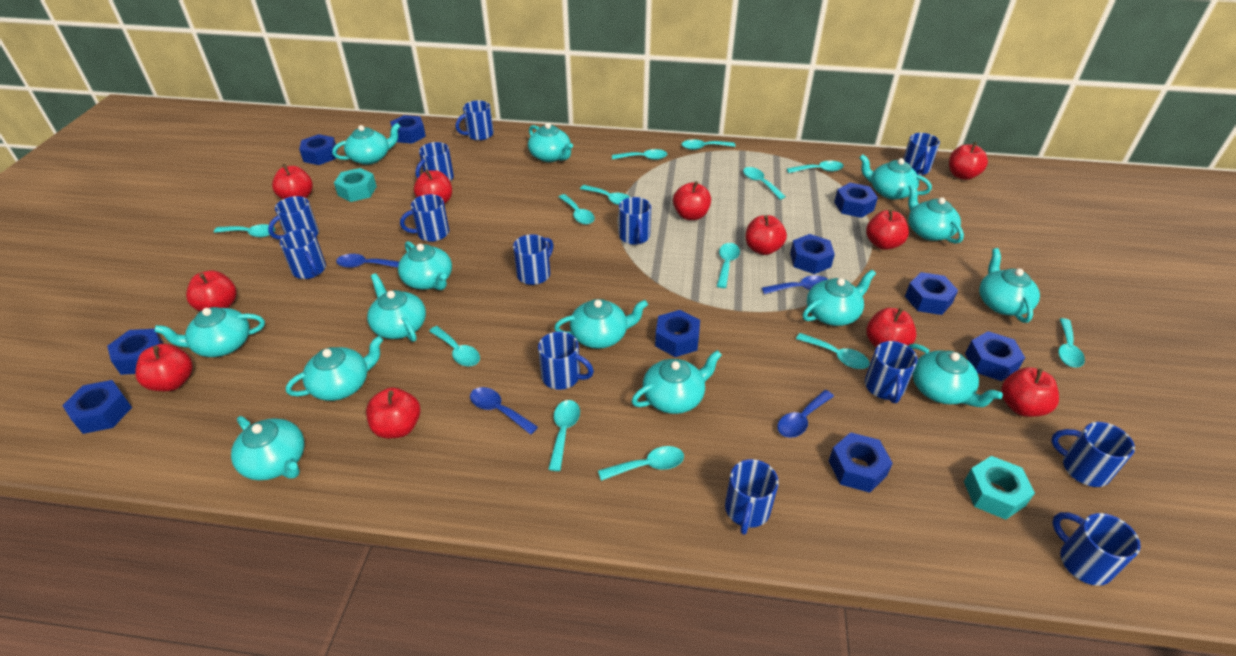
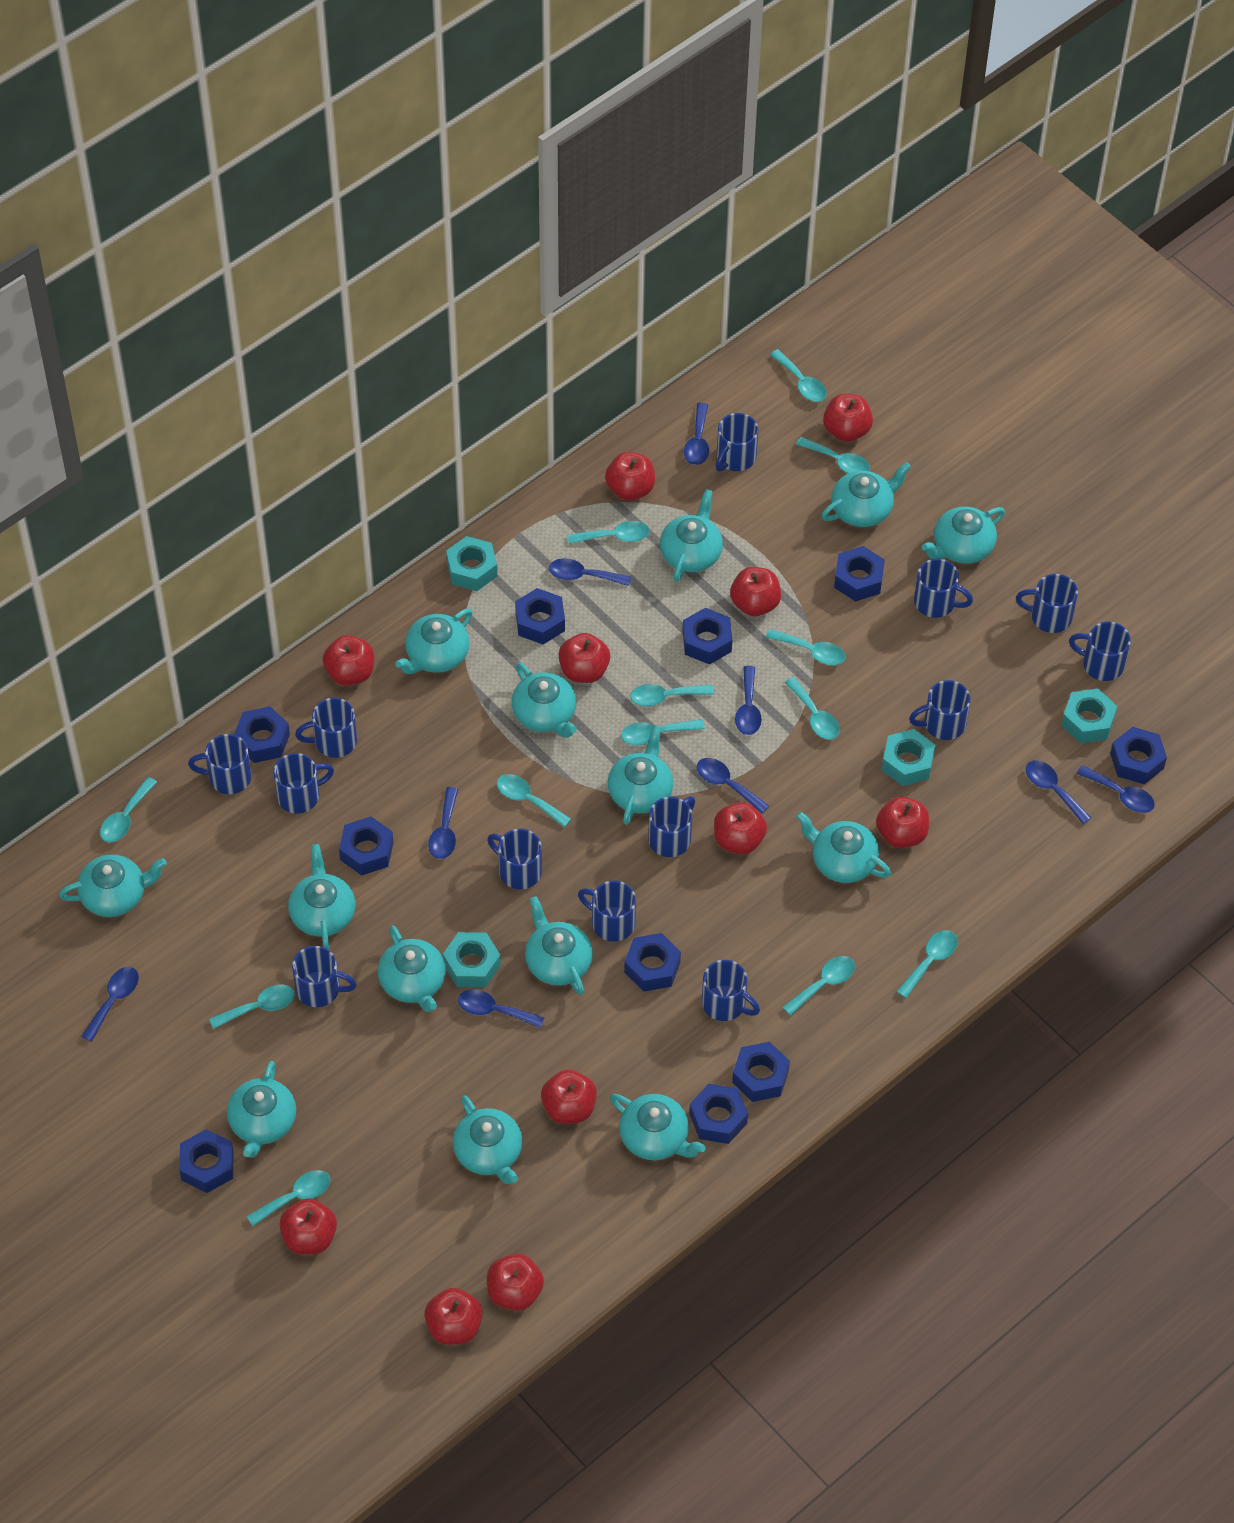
blue spoon: 4 -> 9
turquoise nut: 2 -> 4

